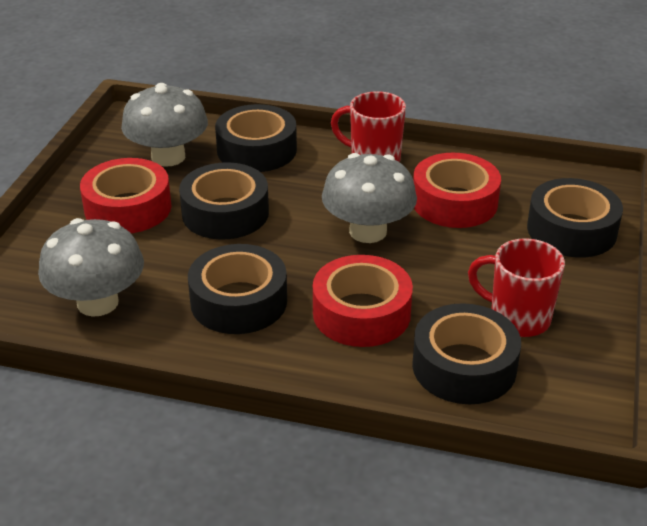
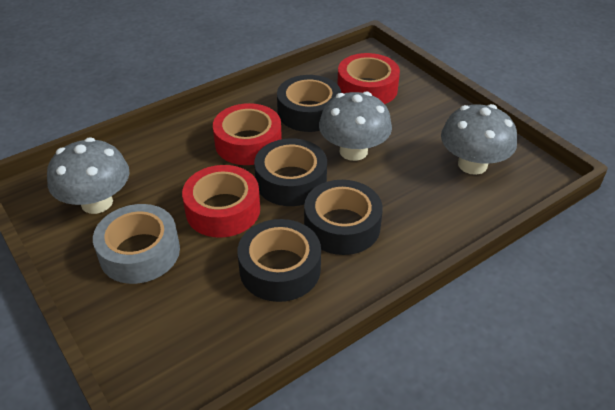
black tape: 5 -> 4
grey tape: 0 -> 1
red mug: 2 -> 0

